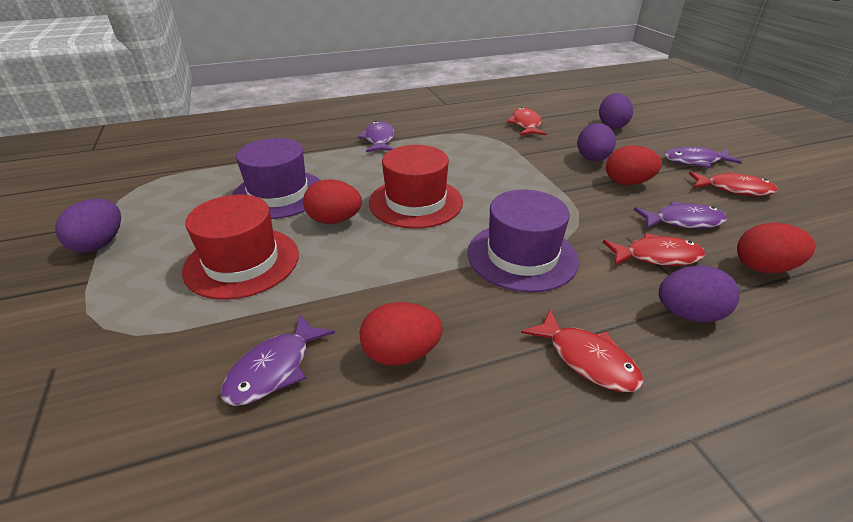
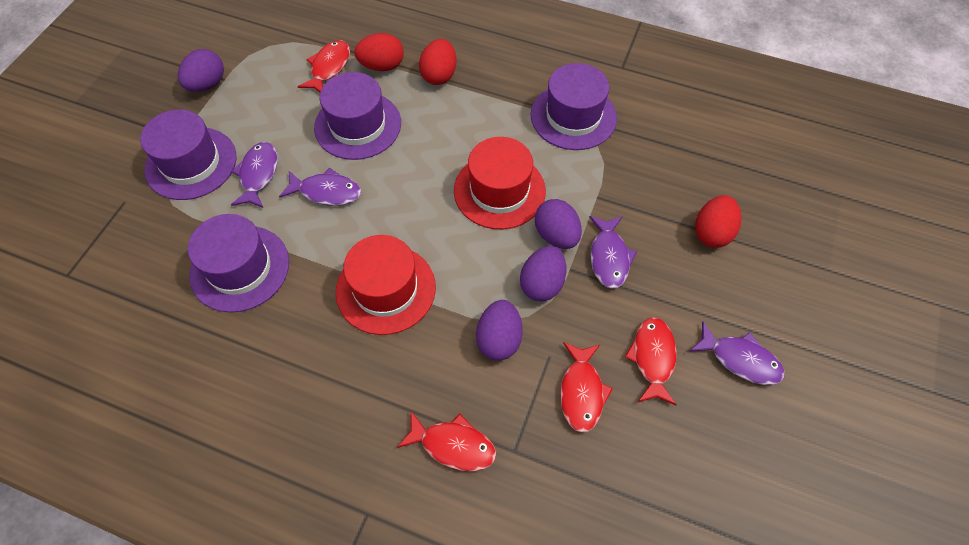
purple hat: 2 -> 4
red egg: 4 -> 3

